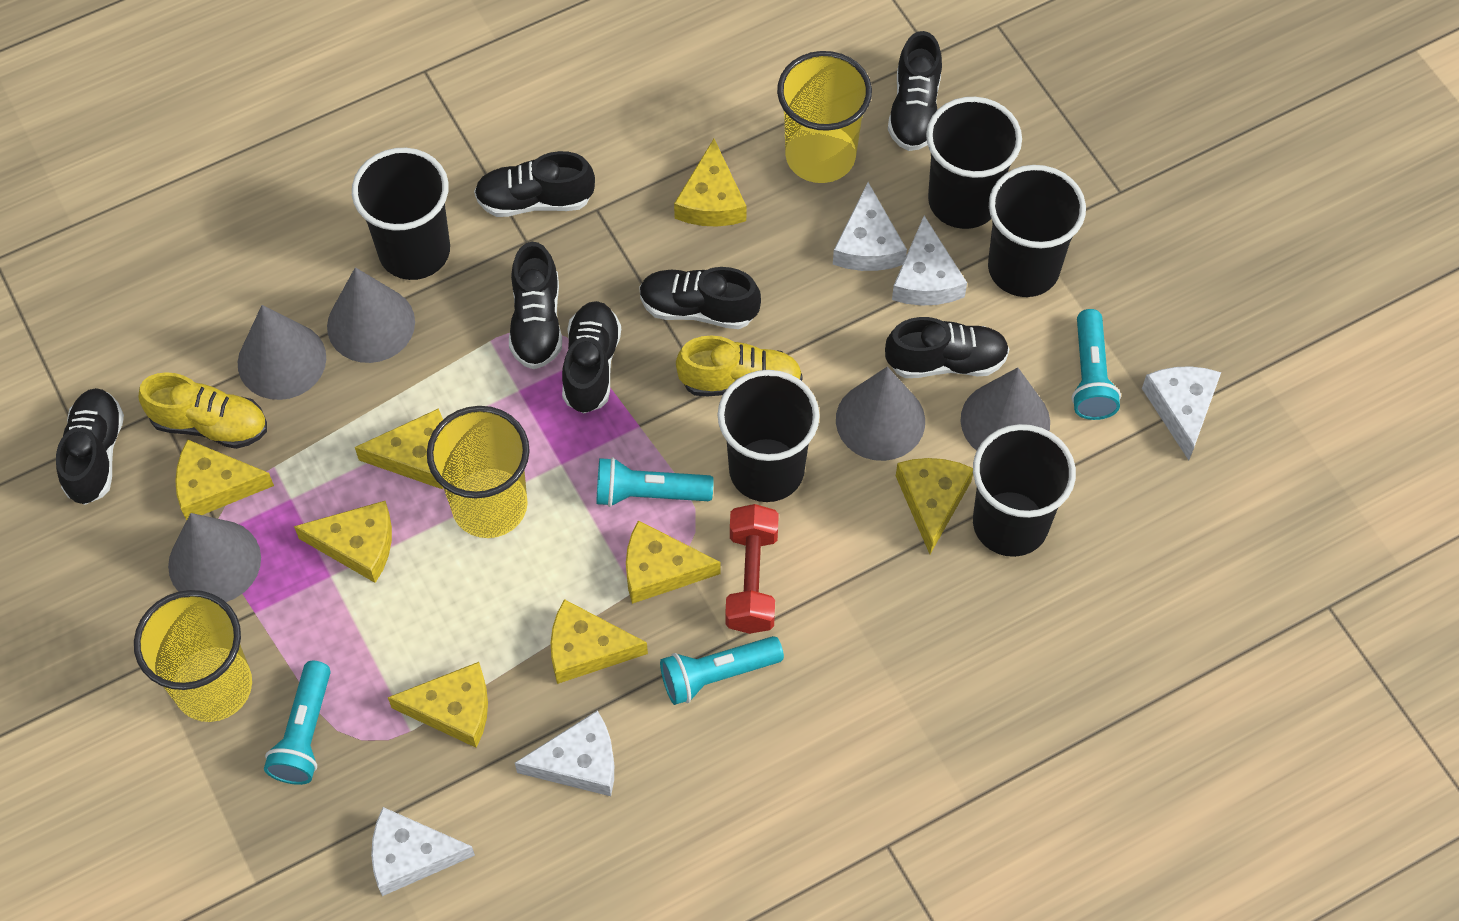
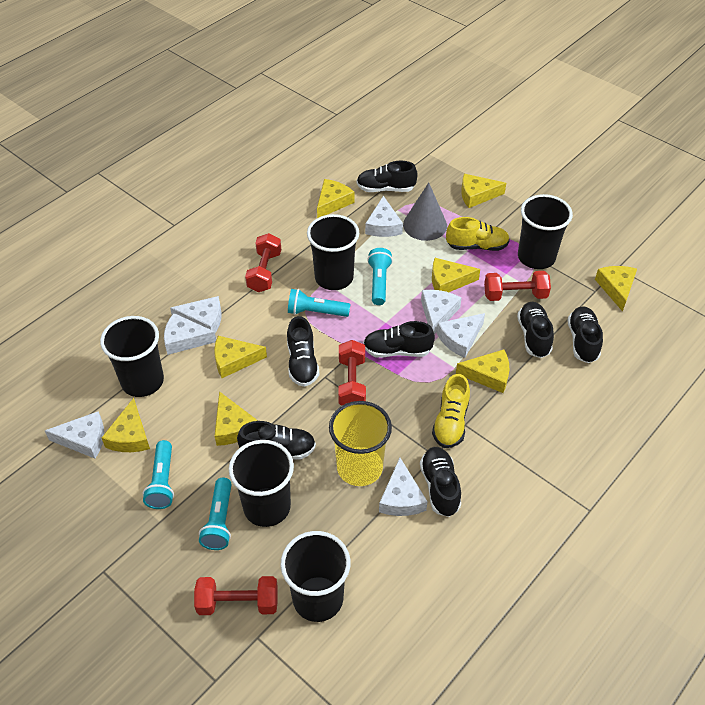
grey cone: 5 -> 1
red dumbbell: 1 -> 4
white cheese: 5 -> 7
yellow cup: 3 -> 1

